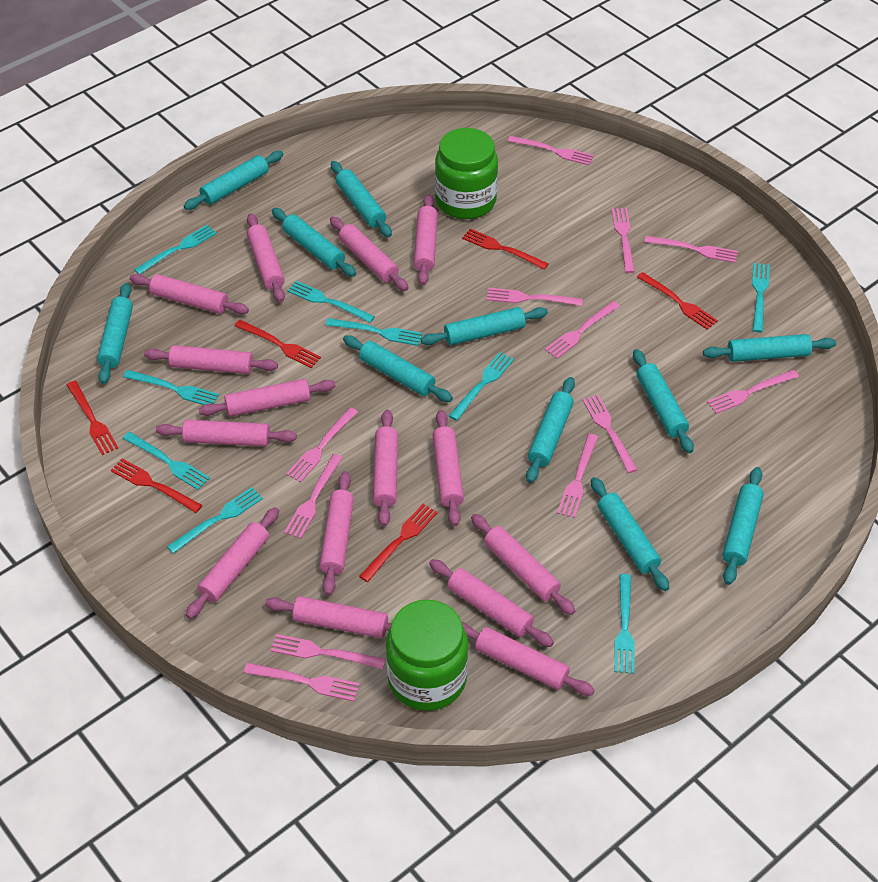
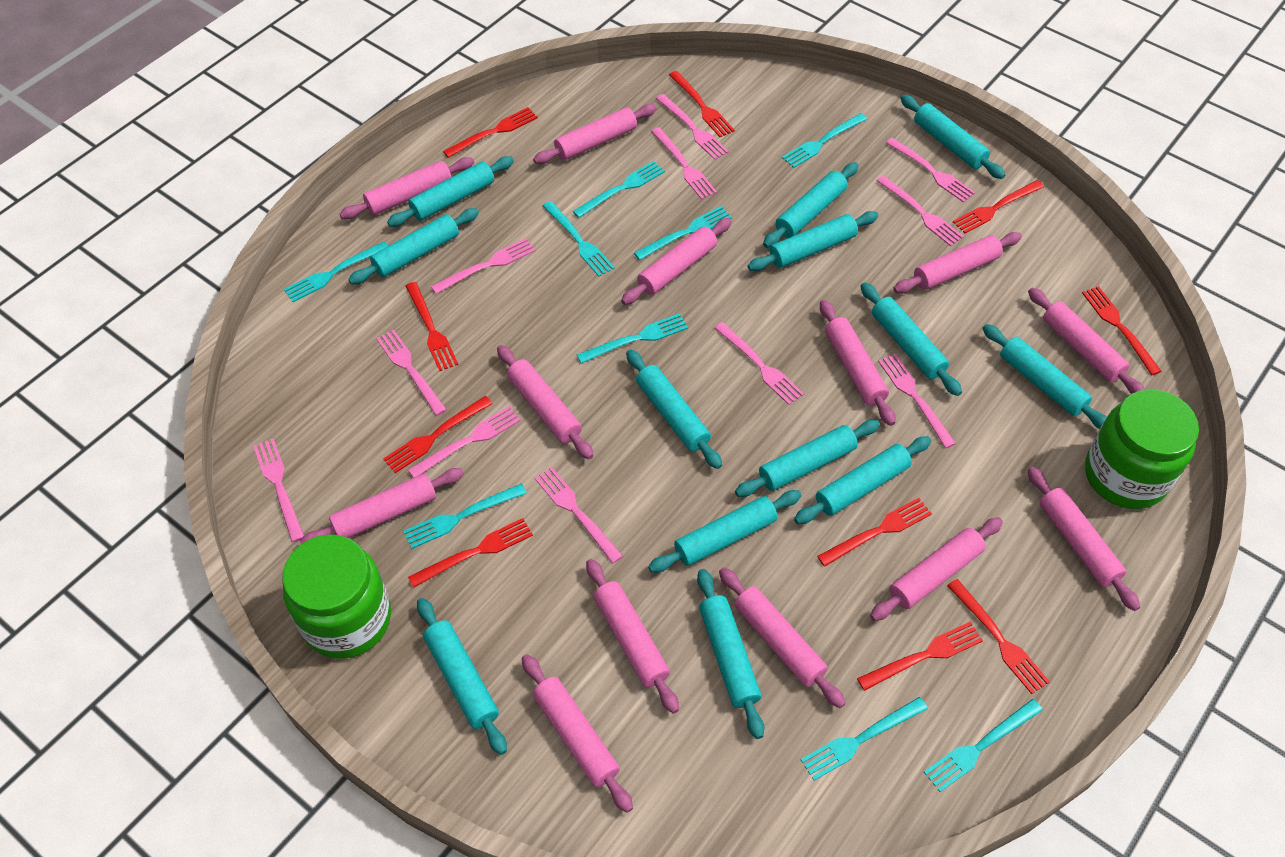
pink fork: 12 -> 11
pink rolling pin: 15 -> 13
red fork: 6 -> 10
turquoise rolling pin: 11 -> 13

